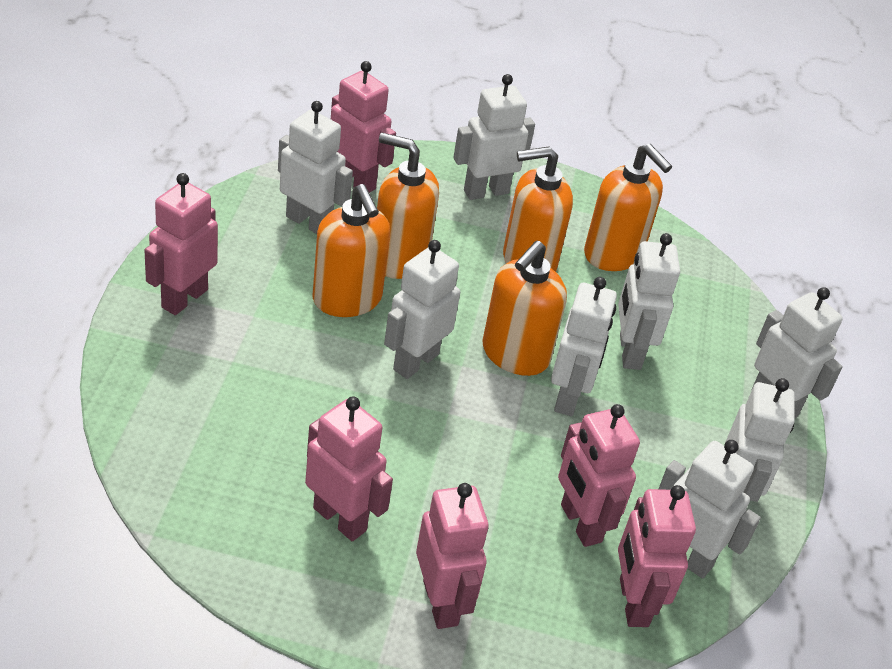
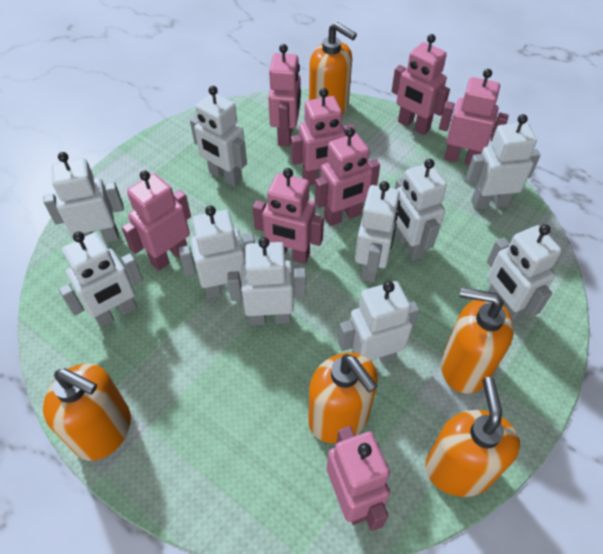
pink robot: 6 -> 8
white robot: 8 -> 10

